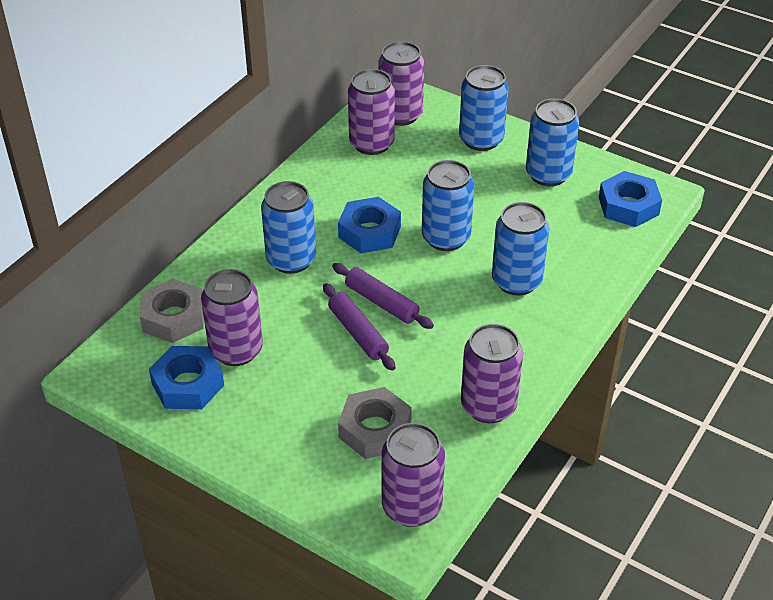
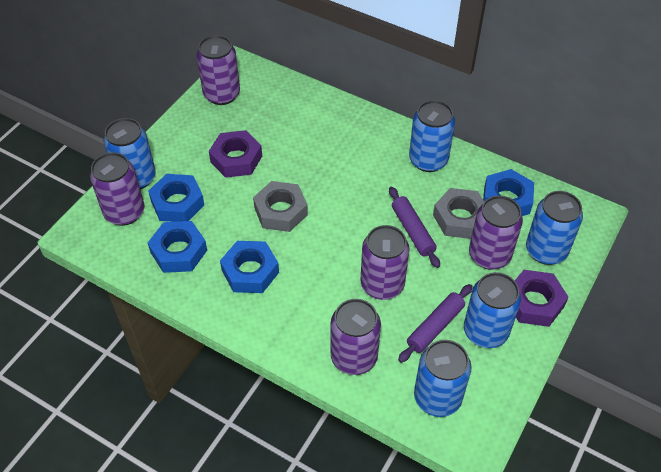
blue nut: 3 -> 4
purple nut: 0 -> 2

